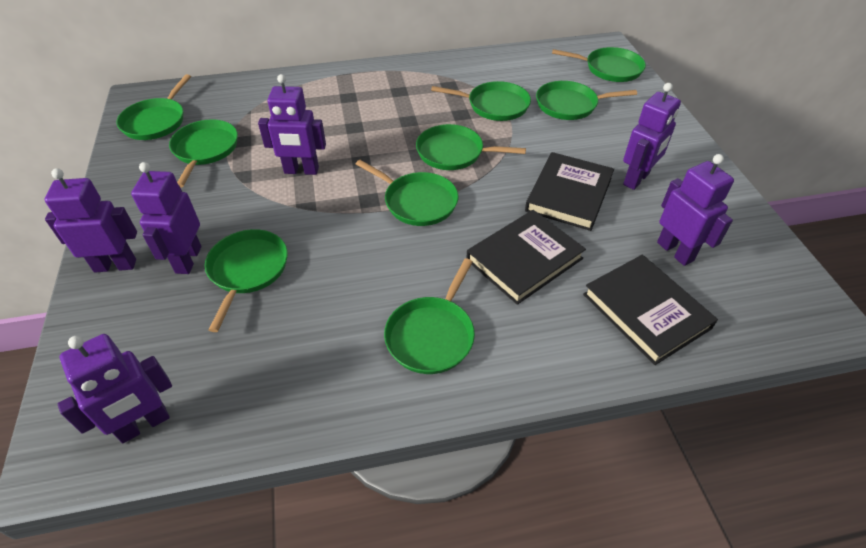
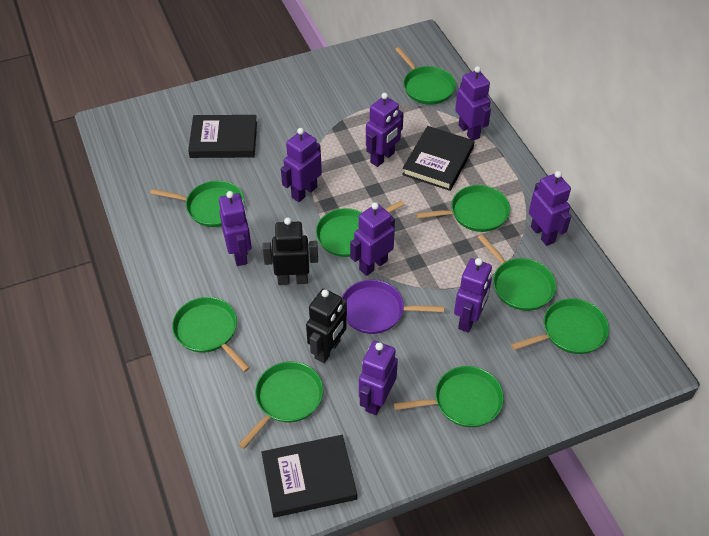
black robot: 0 -> 2
purple pan: 0 -> 1
purple robot: 6 -> 8

